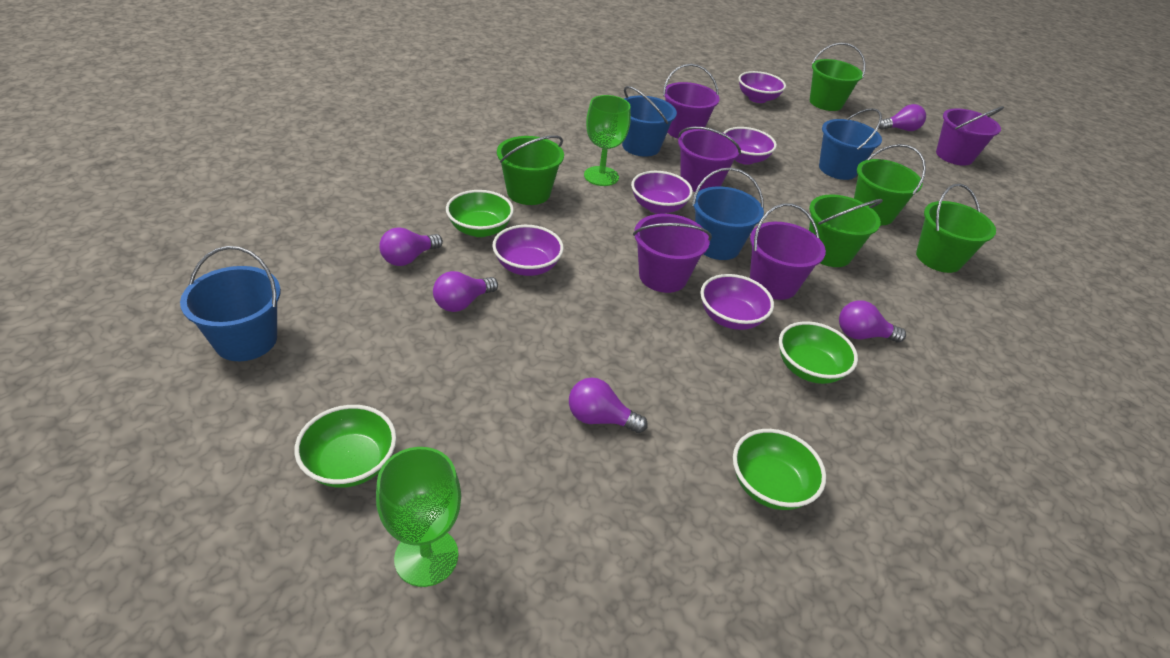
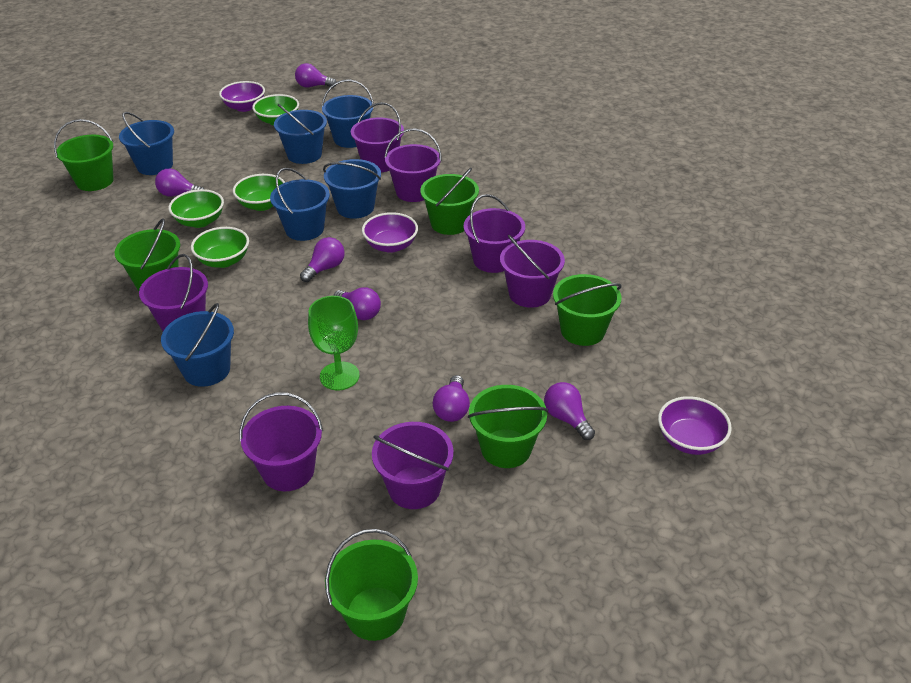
blue bucket: 4 -> 6
green bucket: 5 -> 6
green goblet: 2 -> 1
purple bowl: 5 -> 3
purple bucket: 5 -> 7
purple light bulb: 5 -> 6

